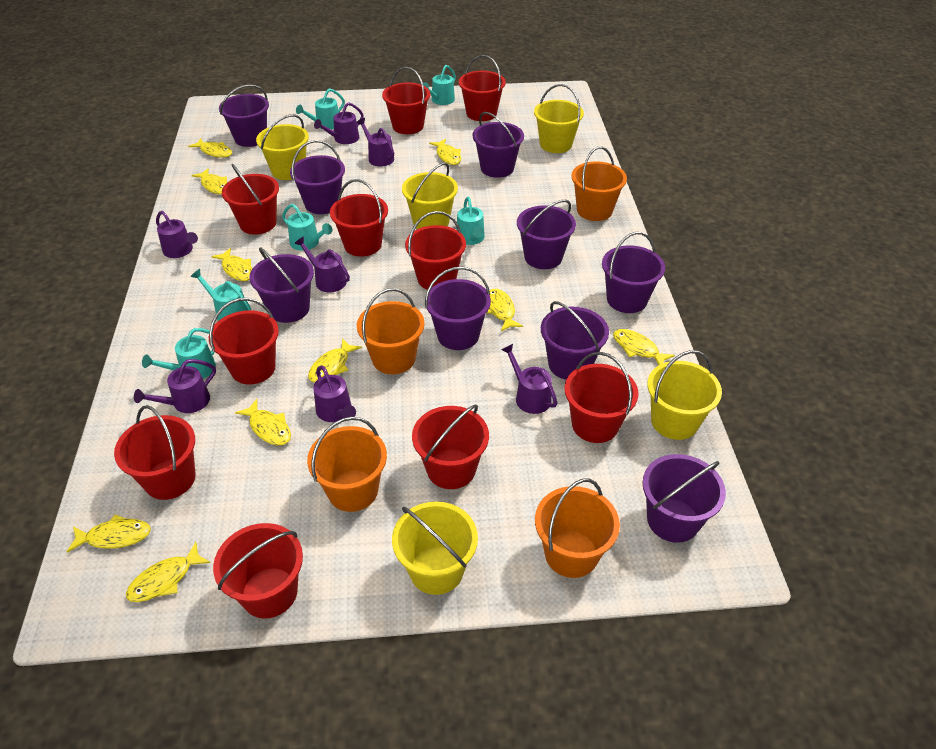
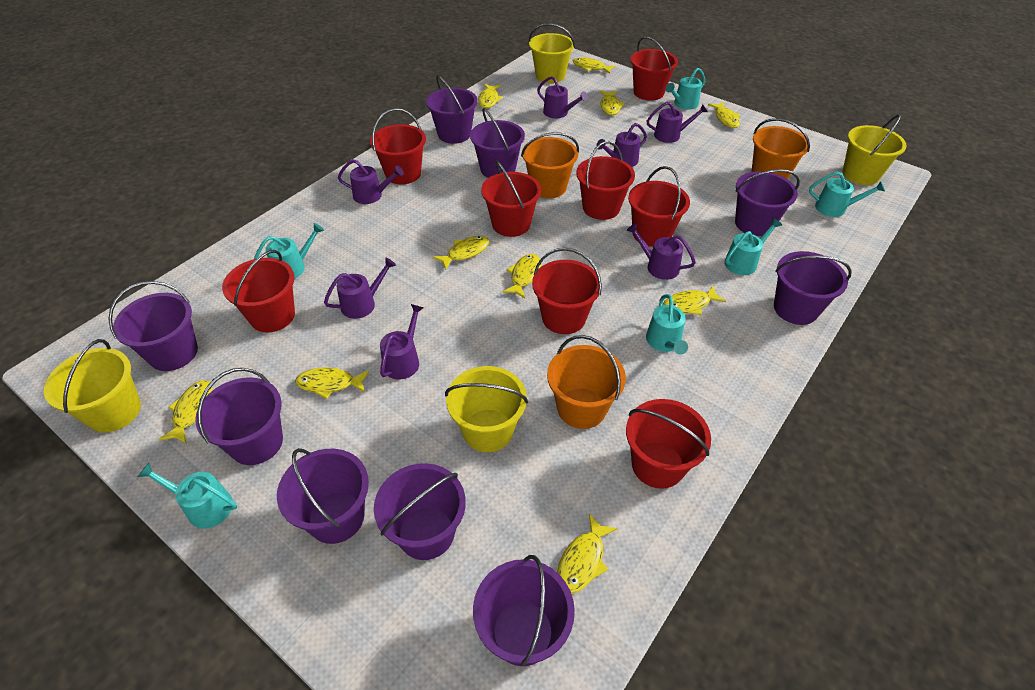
orange bucket: 4 -> 3
red bucket: 10 -> 8
yellow bucket: 5 -> 4

